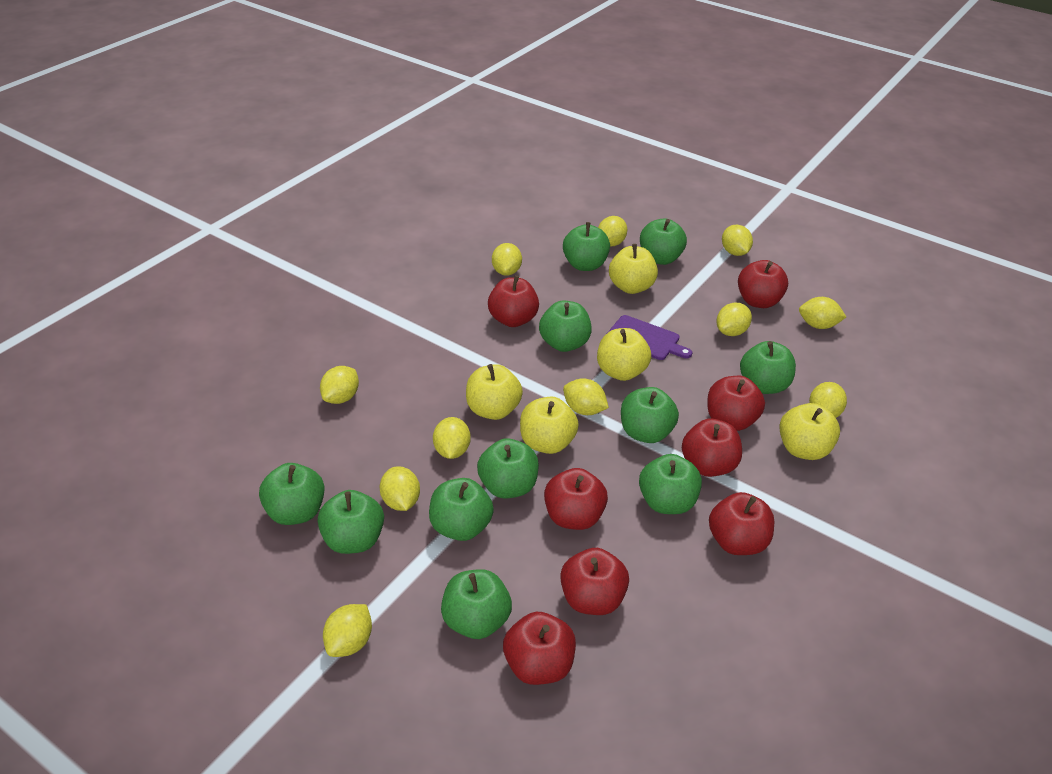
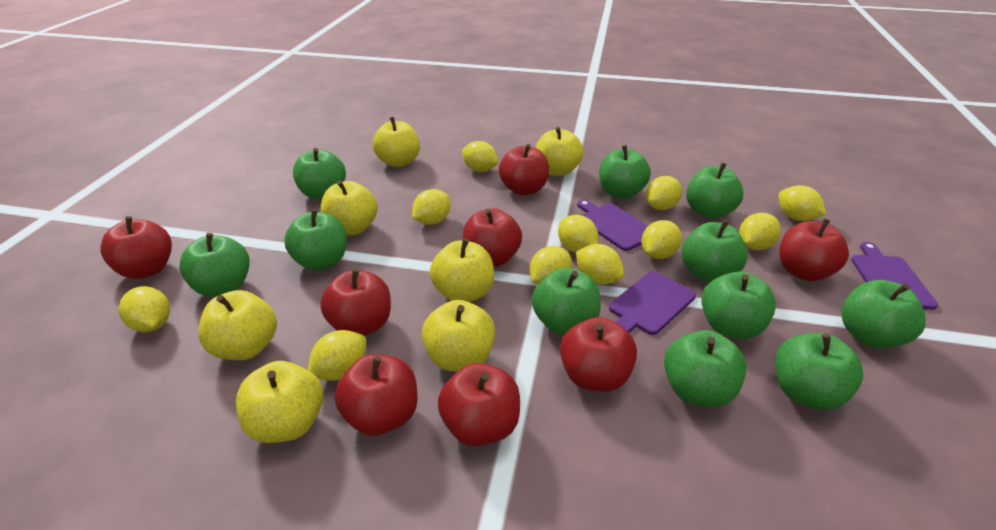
purple cutting board: 1 -> 3
yellow apple: 5 -> 7

